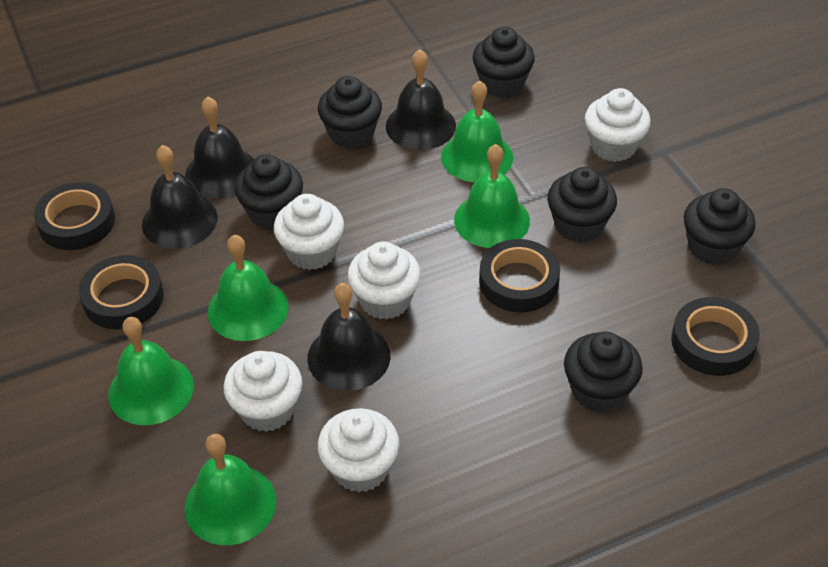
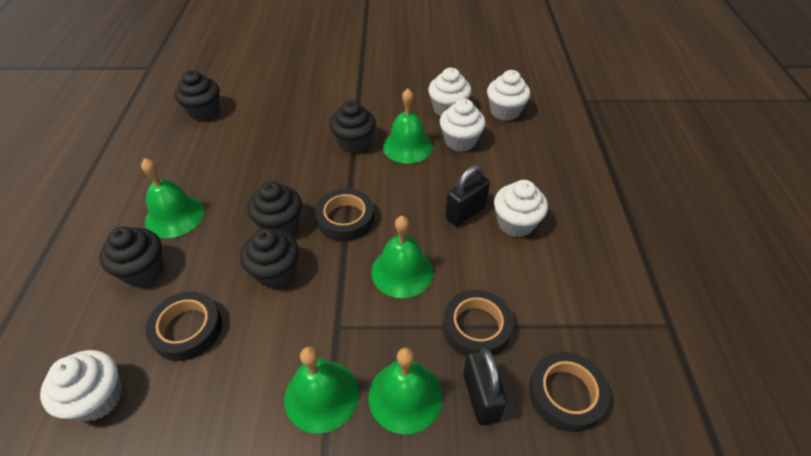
black bell: 4 -> 0
black cupcake: 6 -> 5
black padlock: 0 -> 2

